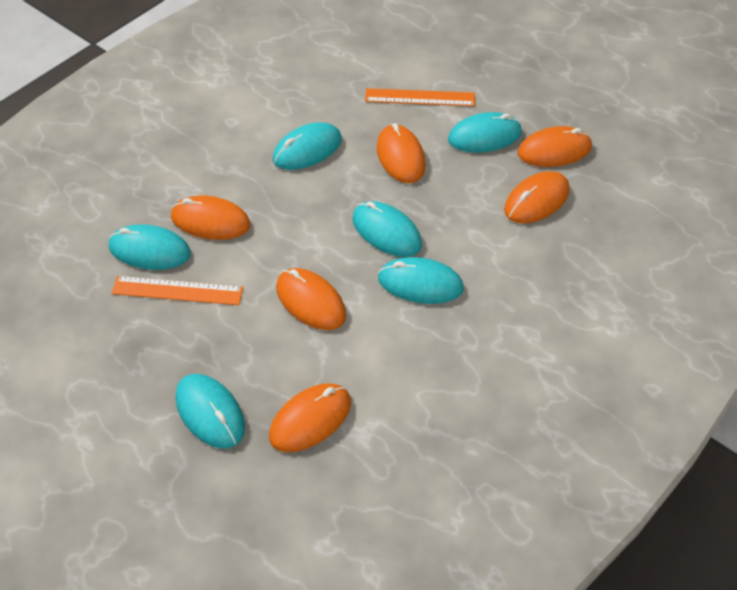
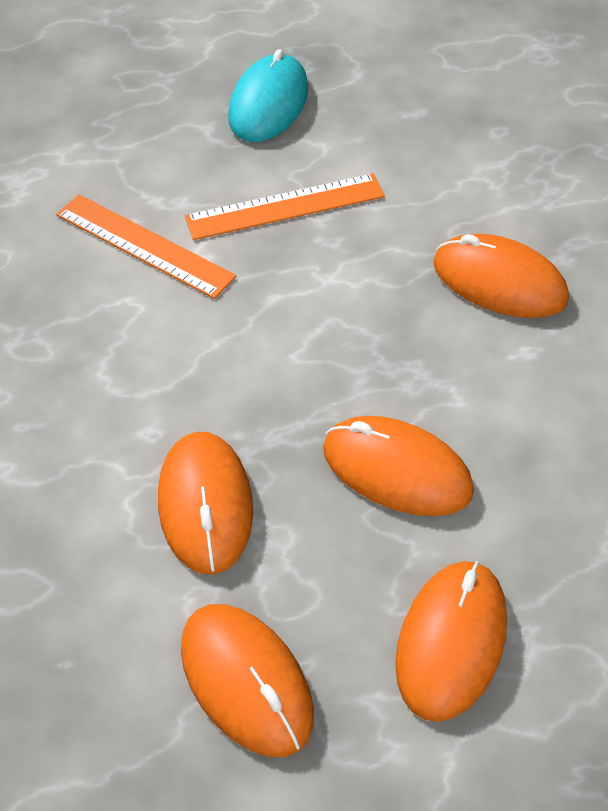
orange mouse: 6 -> 5
turquoise mouse: 6 -> 1

